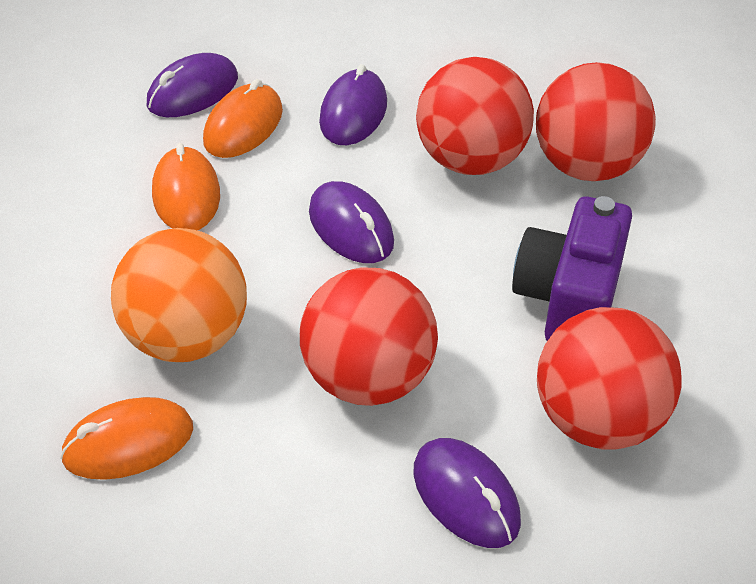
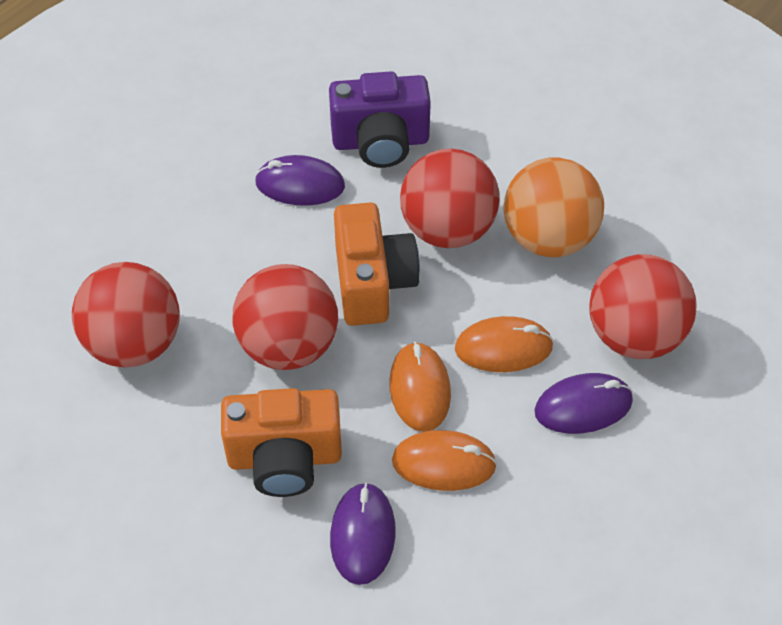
orange camera: 0 -> 2
purple mouse: 4 -> 3

